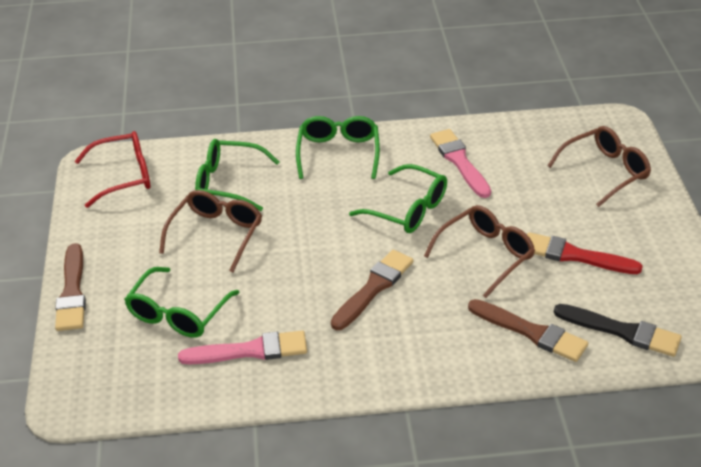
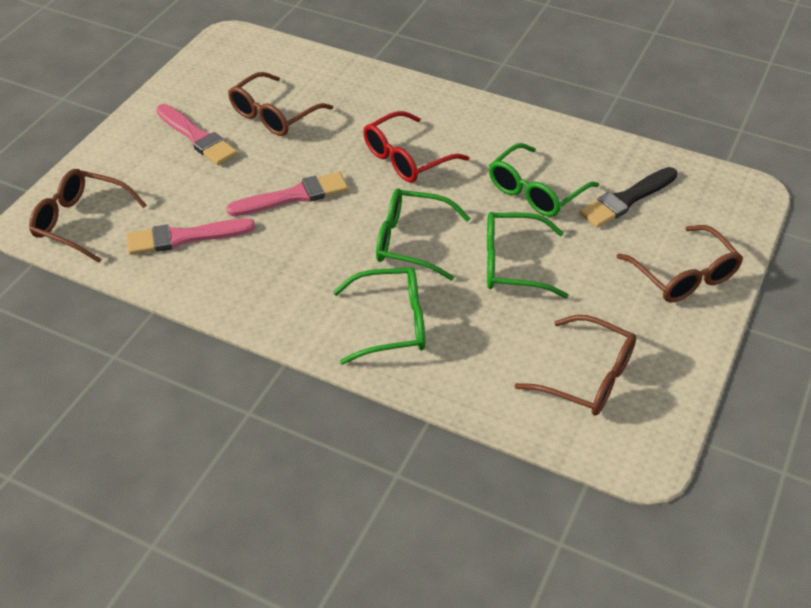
brown brush: 3 -> 0
brown glasses: 3 -> 4
pink brush: 2 -> 3
red brush: 1 -> 0

